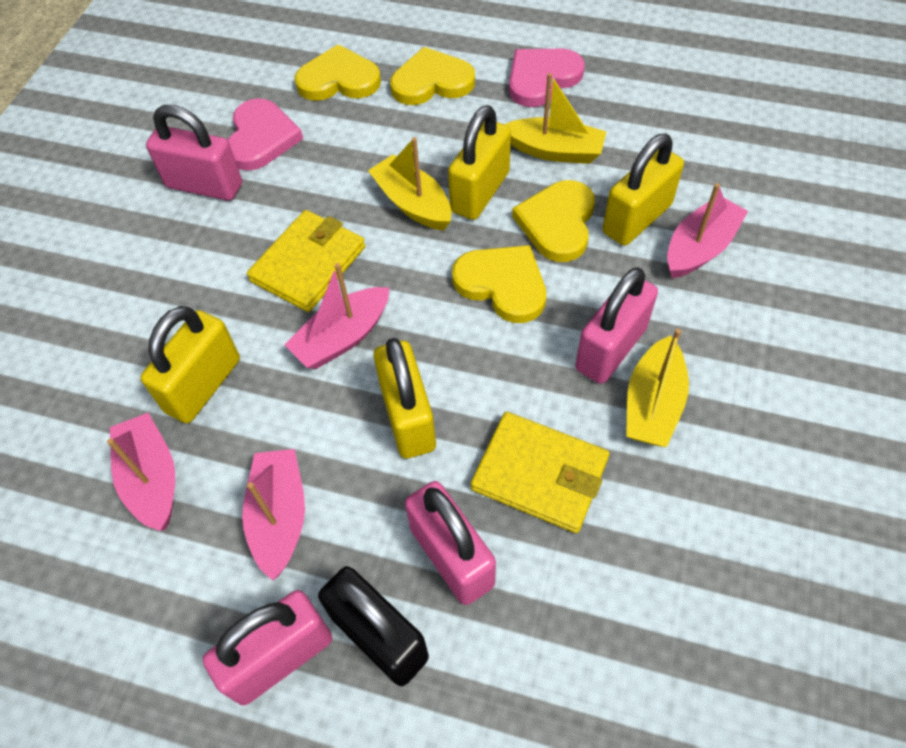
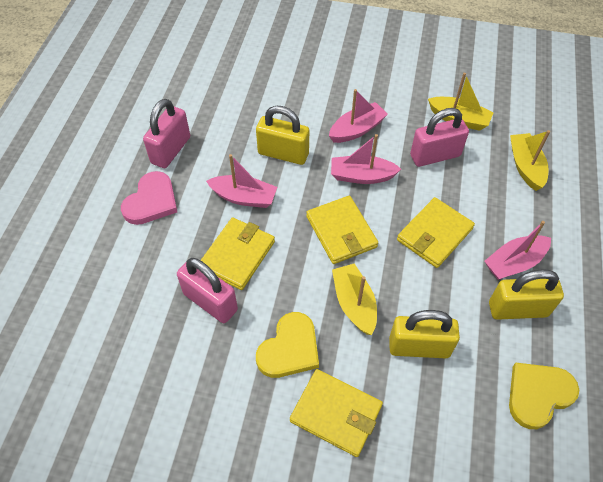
black padlock: 1 -> 0
pink heart: 2 -> 1
pink padlock: 4 -> 3
yellow heart: 4 -> 2
yellow padlock: 4 -> 3
yellow wallet: 2 -> 4

